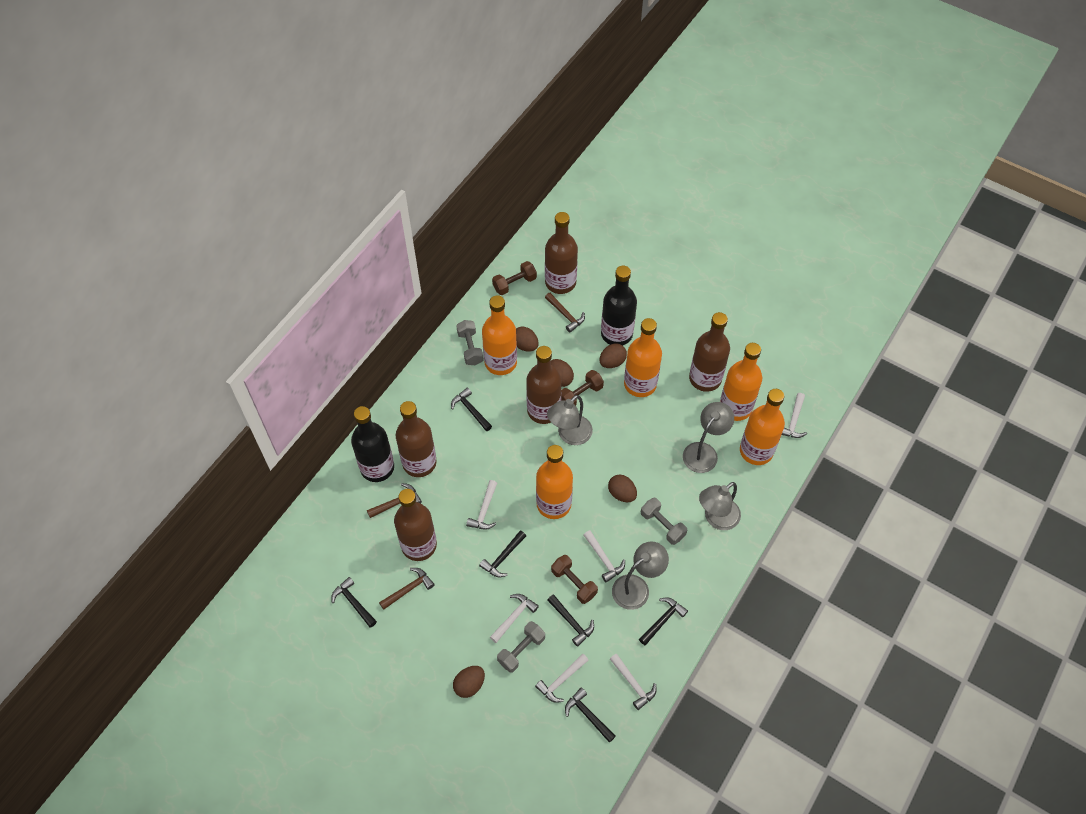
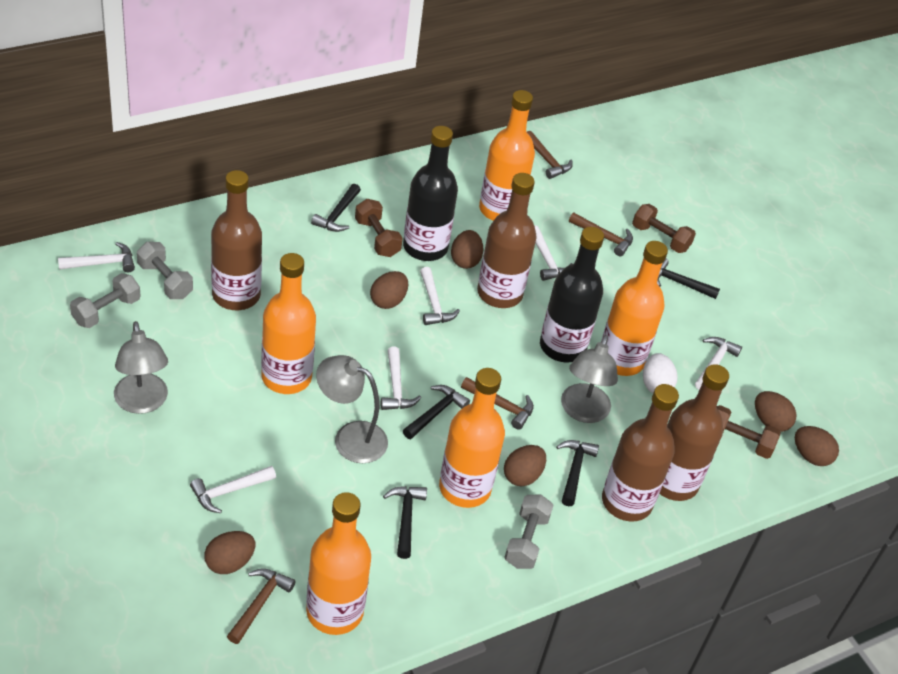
black hammer: 6 -> 5
brown bottle: 5 -> 4
brown egg: 5 -> 6
brown hammer: 3 -> 4
grey lamp: 4 -> 3
white egg: 0 -> 1

